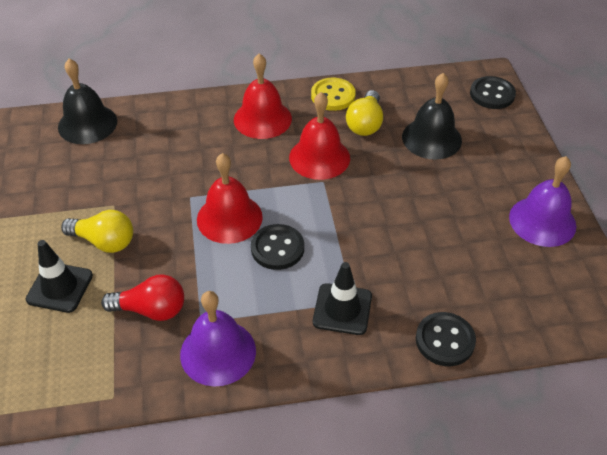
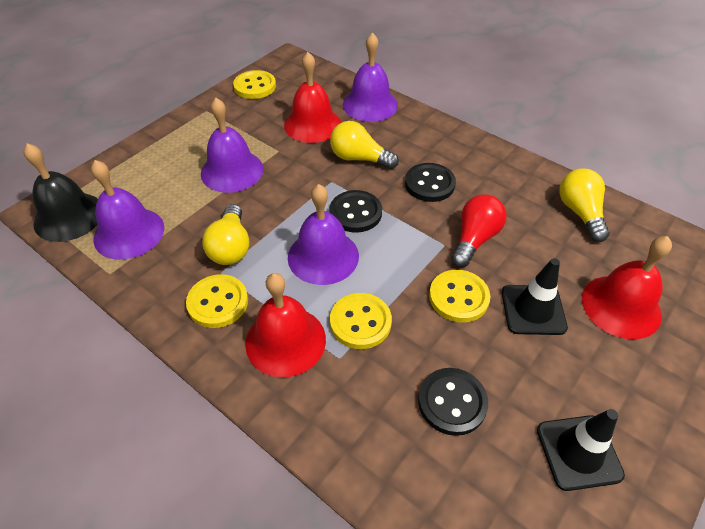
black bell: 2 -> 1
purple bell: 2 -> 4
yellow button: 1 -> 4
yellow light bulb: 2 -> 3

